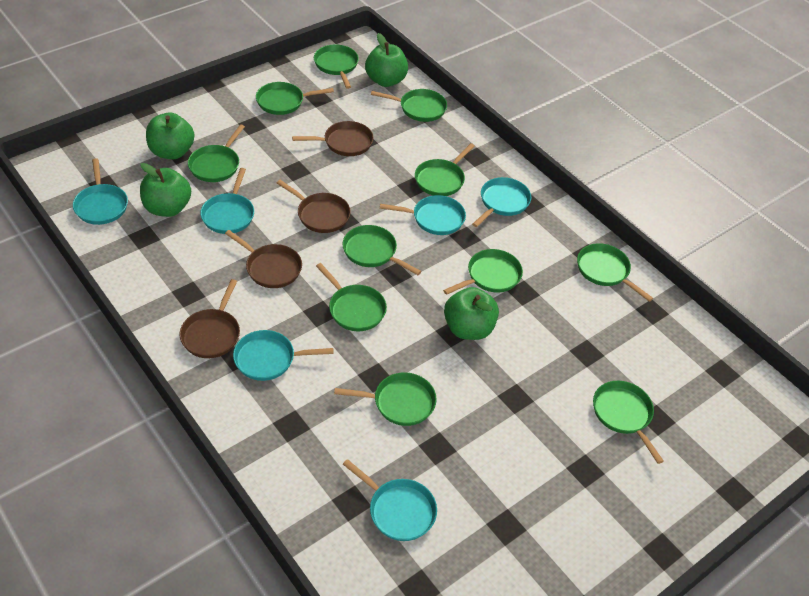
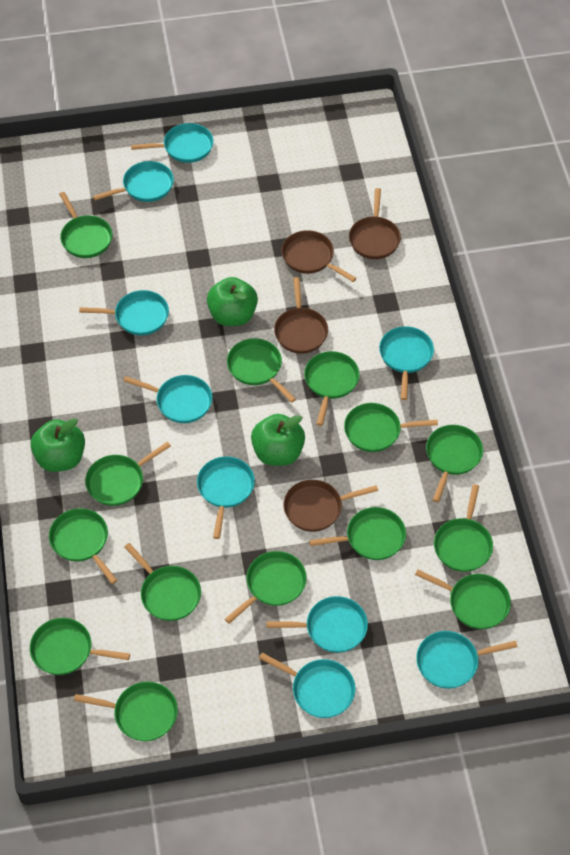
green apple: 4 -> 3
green pan: 11 -> 14
turquoise pan: 6 -> 9

